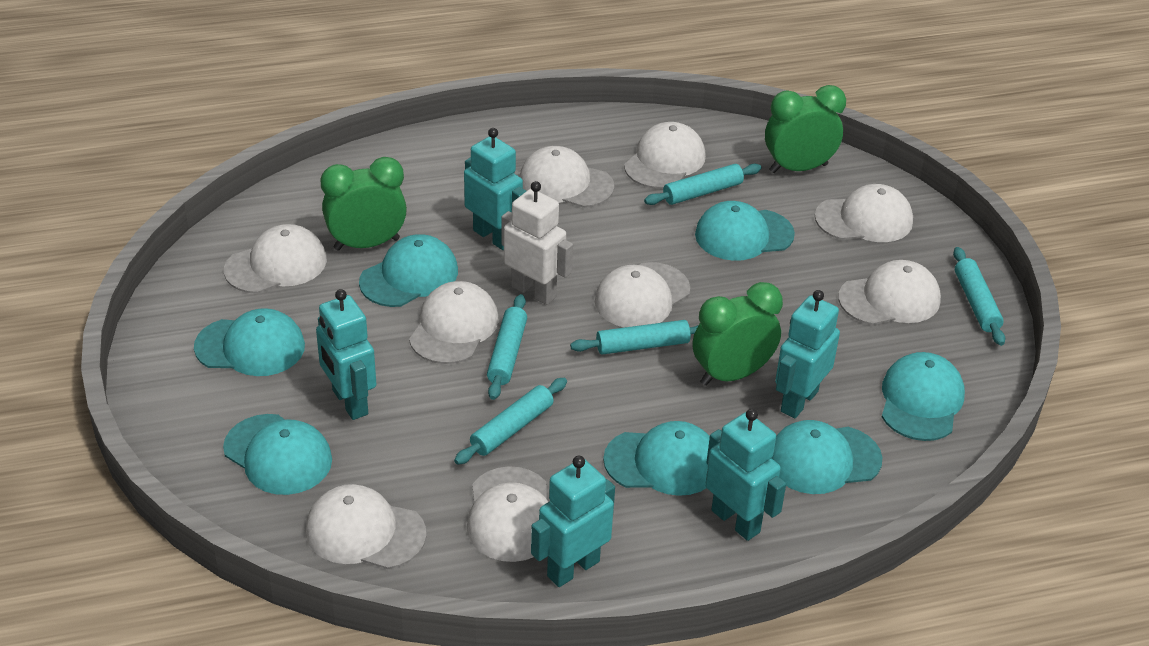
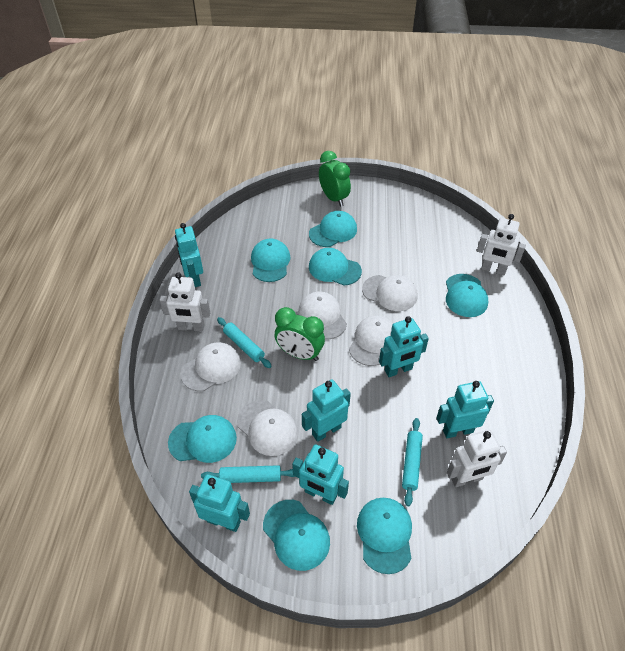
green clock: 3 -> 2
turquoise robot: 5 -> 6
turquoise rolling pin: 5 -> 3
white cap: 9 -> 5
white robot: 1 -> 3

